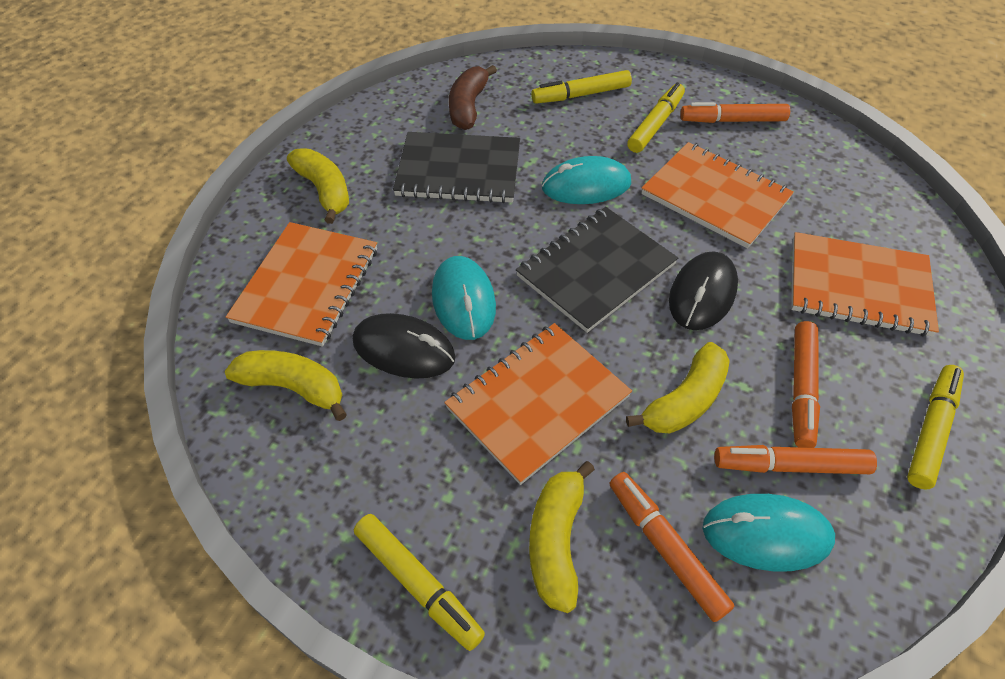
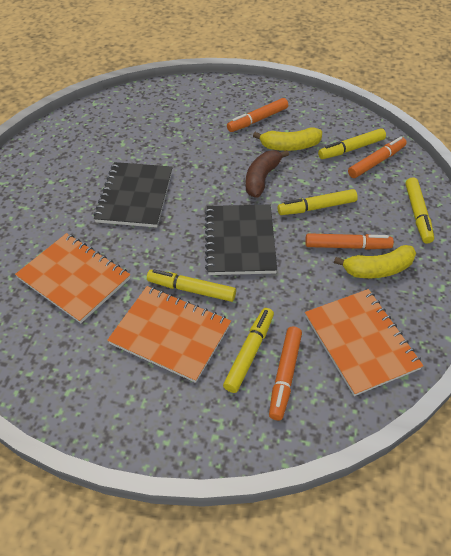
black mouse: 2 -> 0
orange notebook: 4 -> 3
turquoise mouse: 3 -> 0
yellow banana: 4 -> 2
yellow marker: 4 -> 5

